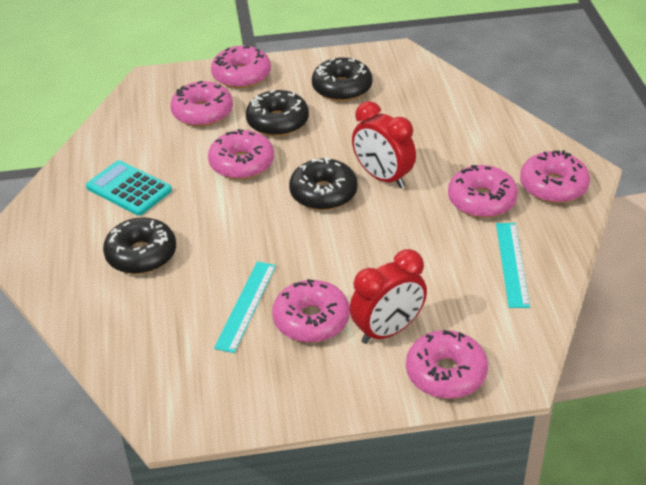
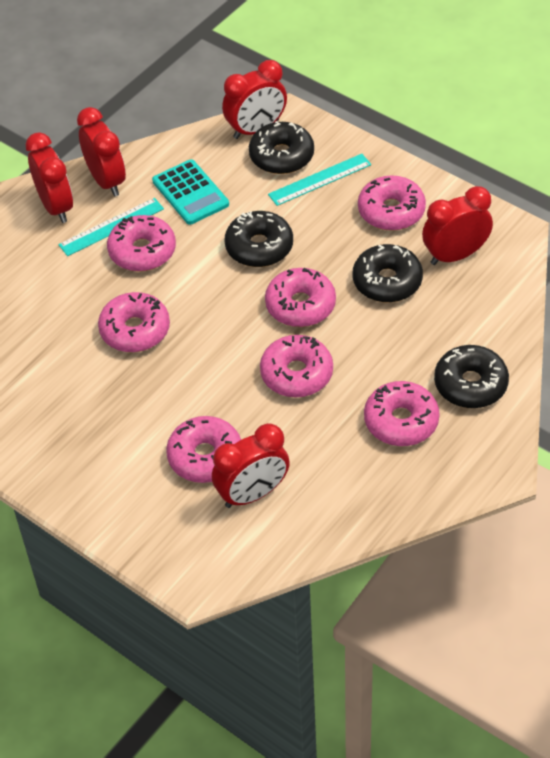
red clock: 2 -> 5

